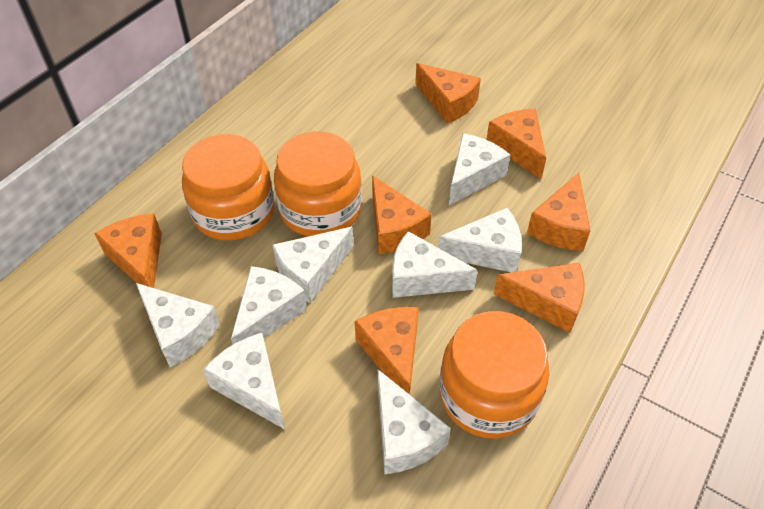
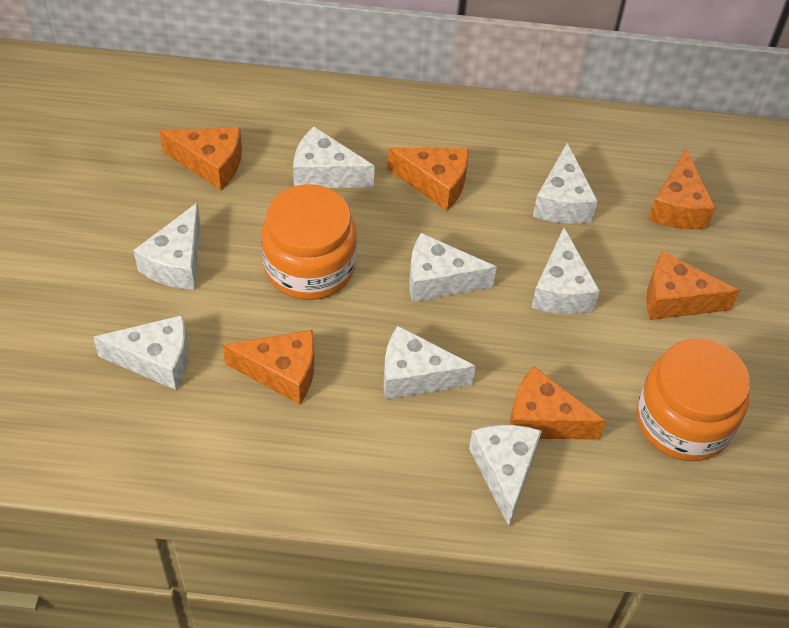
orange cheese: 7 -> 6
orange jar: 3 -> 2

